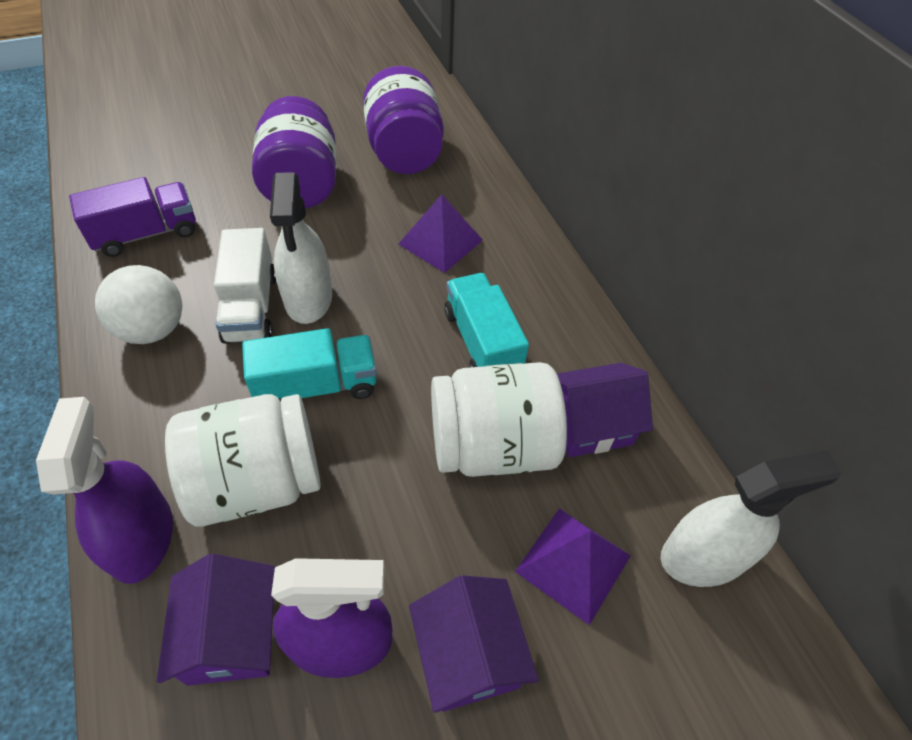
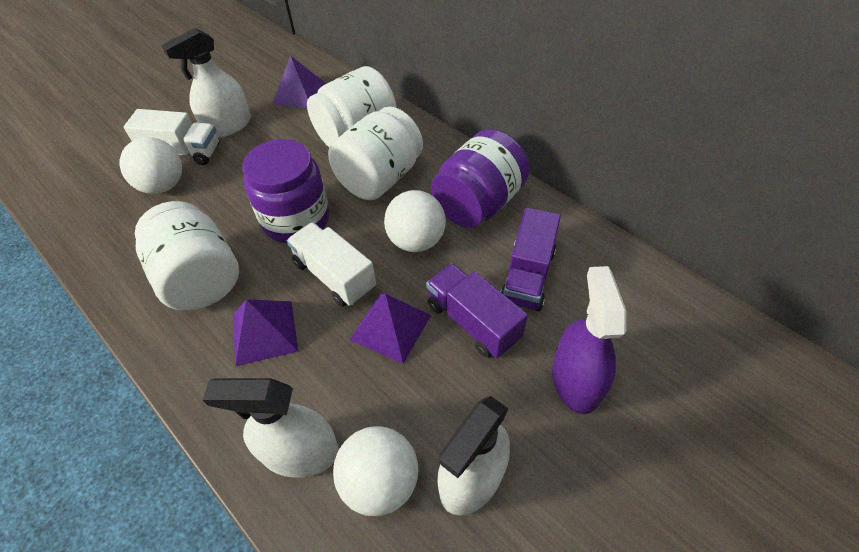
purple house: 3 -> 0
purple pyramid: 2 -> 3
purple spray bottle: 2 -> 1
purple truck: 1 -> 2
turquoise truck: 2 -> 0
white ball: 1 -> 3
white jar: 2 -> 3
white spray bottle: 2 -> 3
white truck: 1 -> 2

